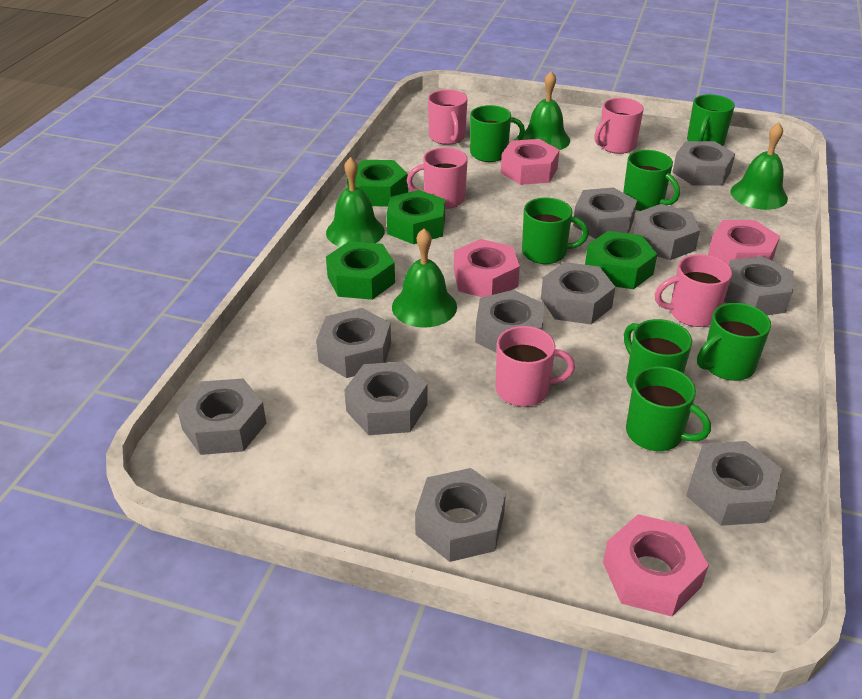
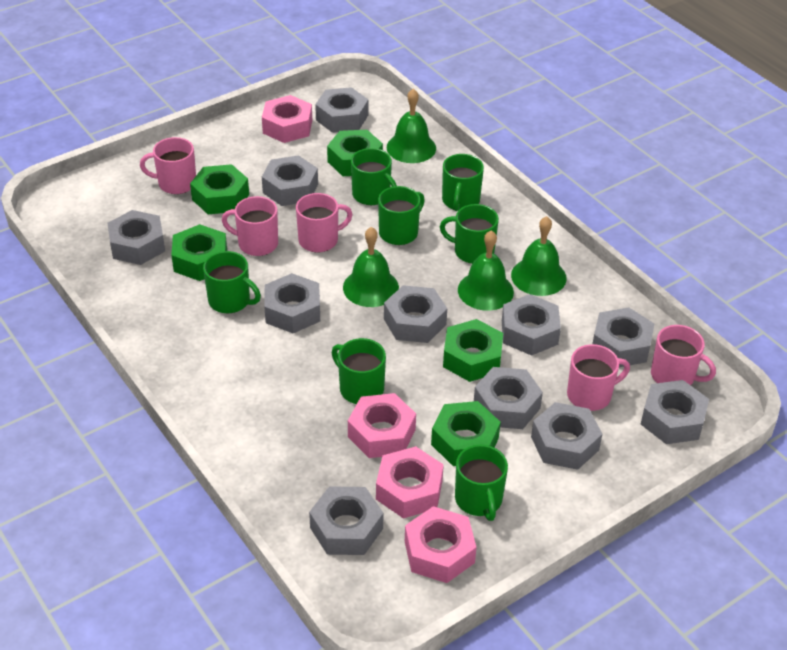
green nut: 4 -> 5

